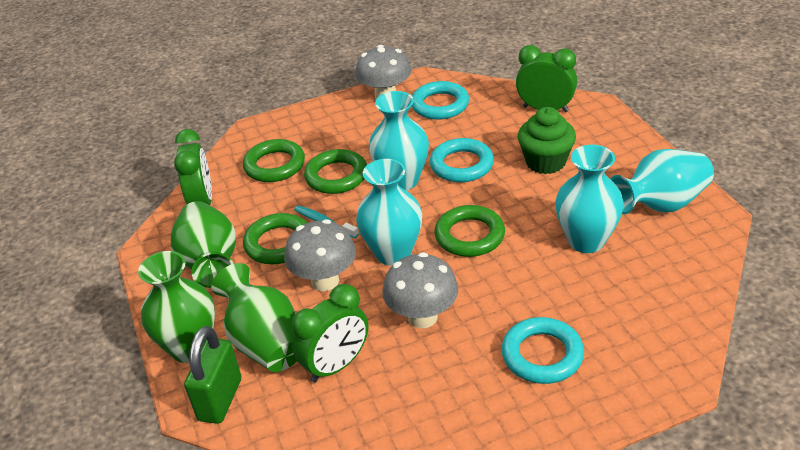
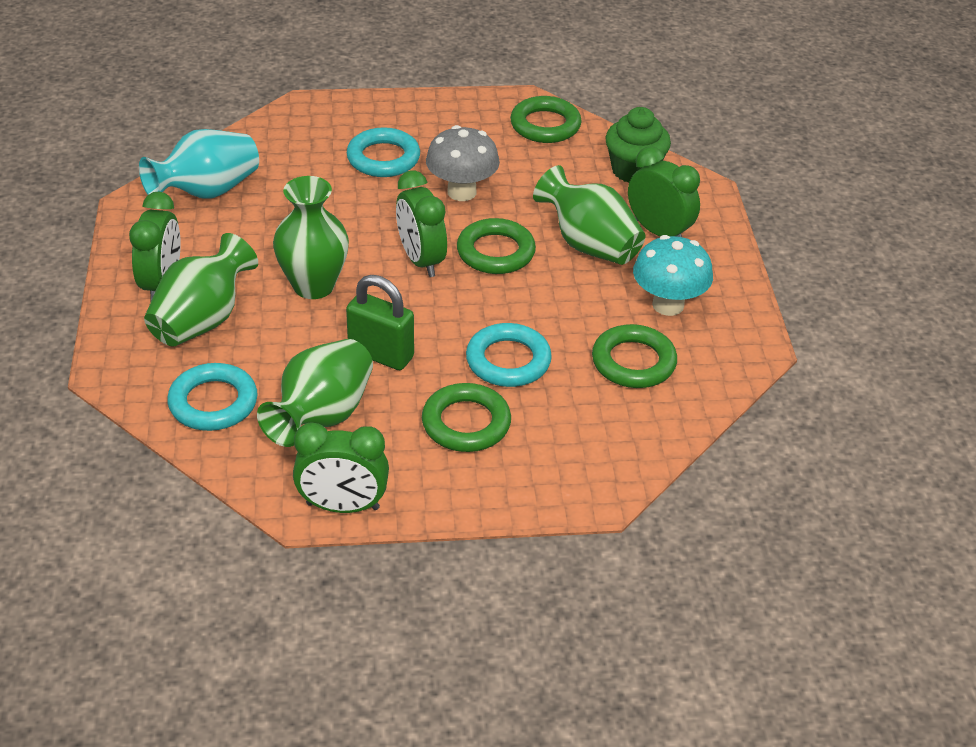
green clock: 3 -> 4
green vase: 3 -> 4
grey mushroom: 3 -> 1
turquoise mushroom: 0 -> 1
turquoise toothbrush: 1 -> 0
turquoise vase: 4 -> 1

